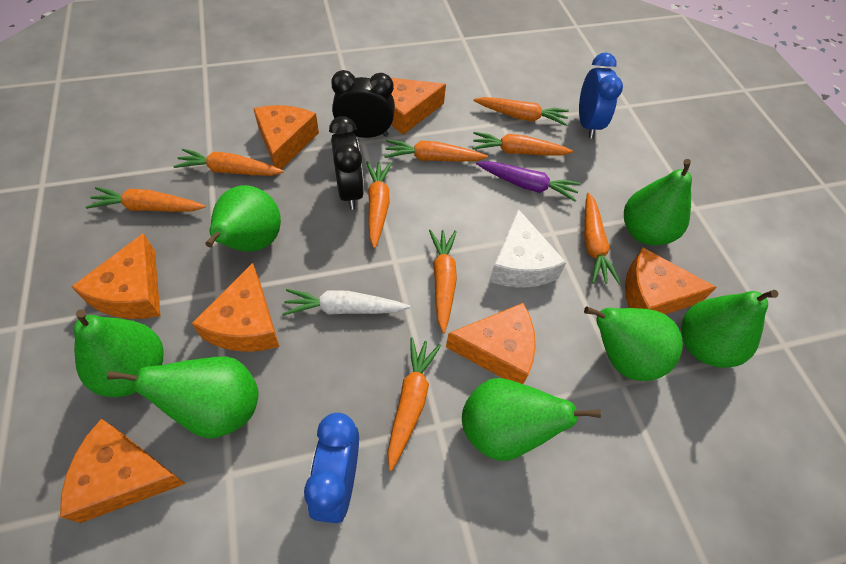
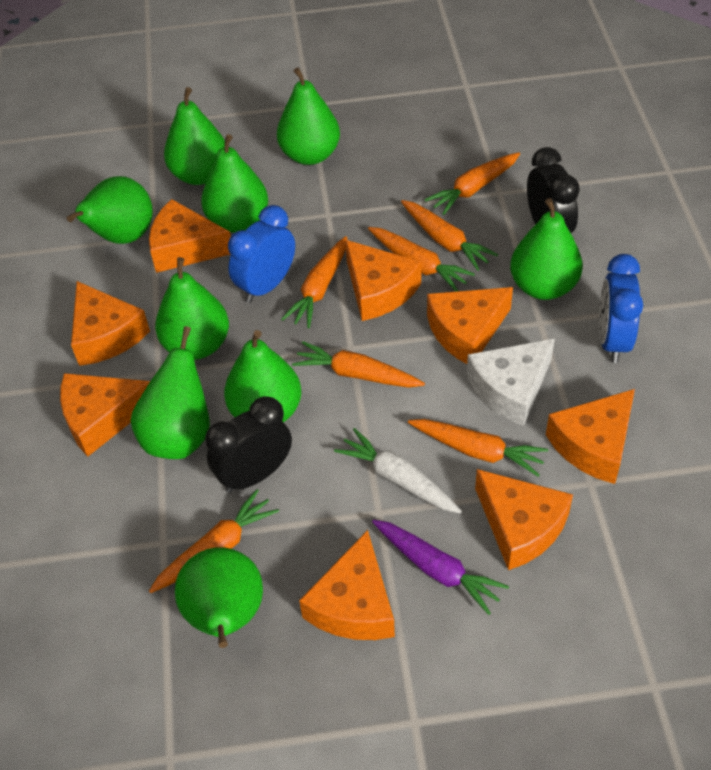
green pear: 7 -> 9
orange carrot: 9 -> 7
orange cheese: 7 -> 8

